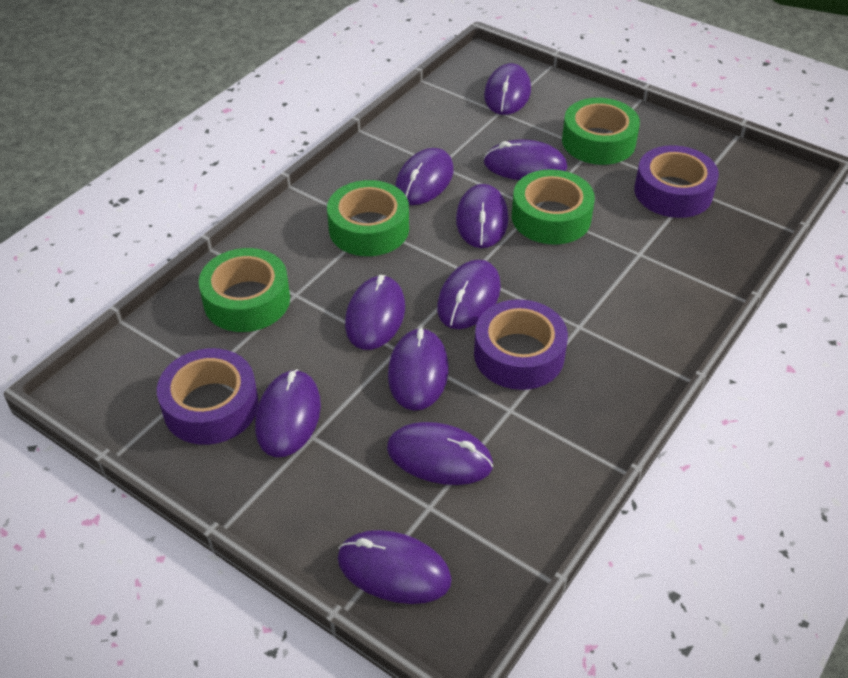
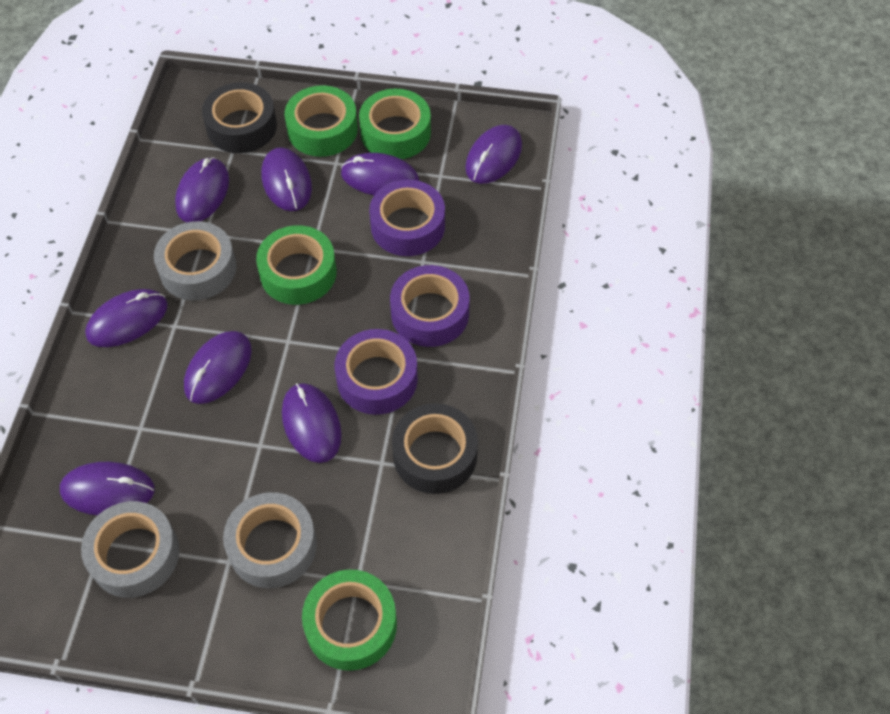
black tape: 0 -> 2
grey tape: 0 -> 3
purple mouse: 10 -> 8

